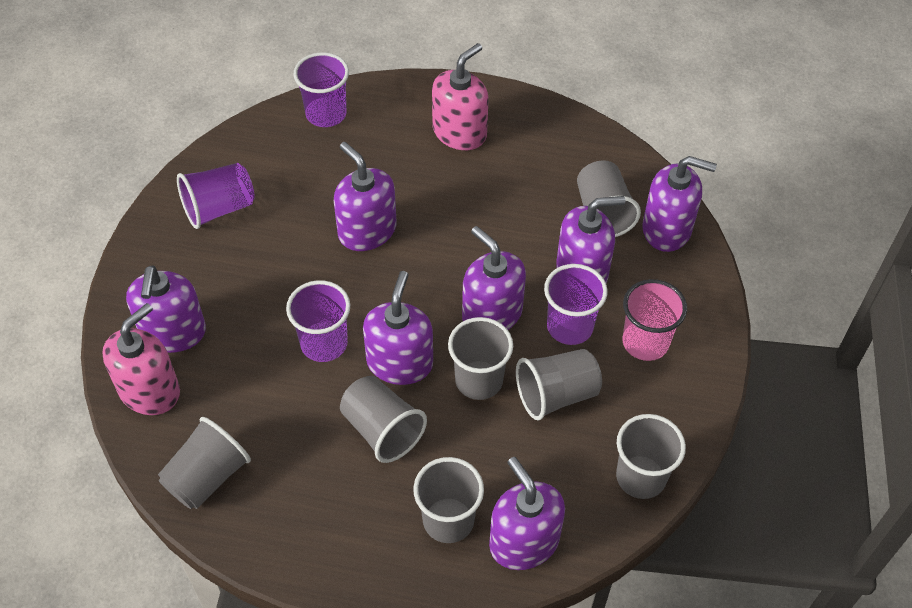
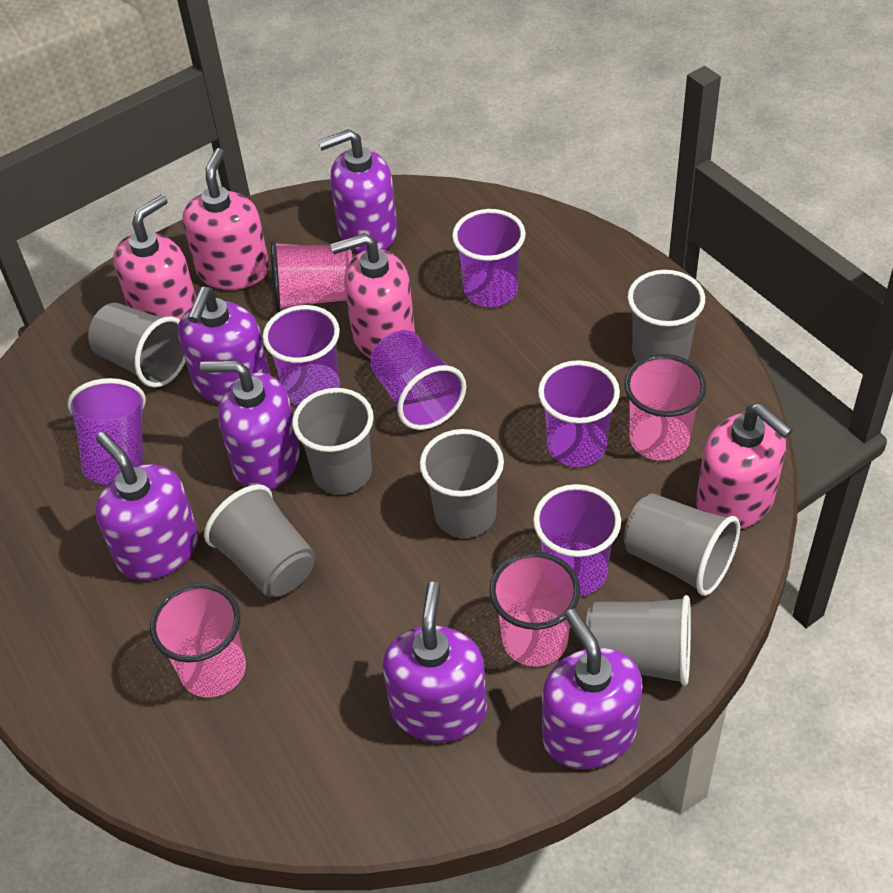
pink cup: 1 -> 4
pink soap dispenser: 2 -> 4
purple cup: 4 -> 6
purple soap dispenser: 7 -> 6

